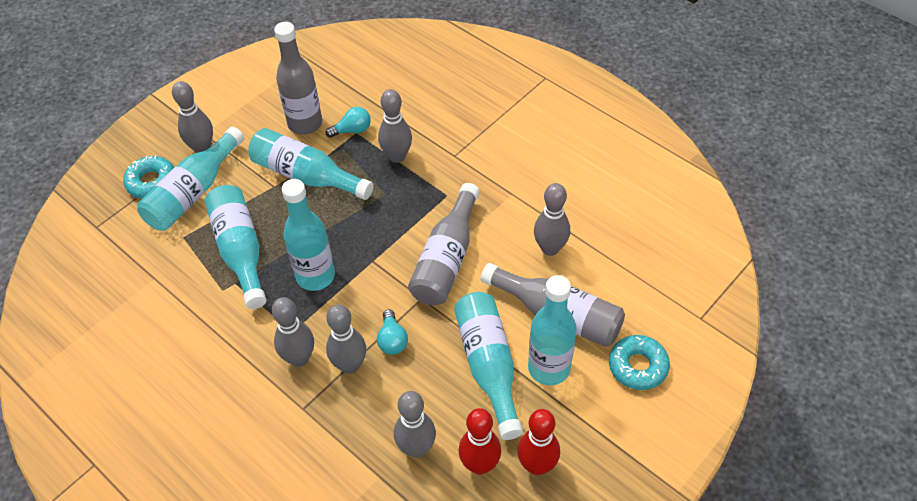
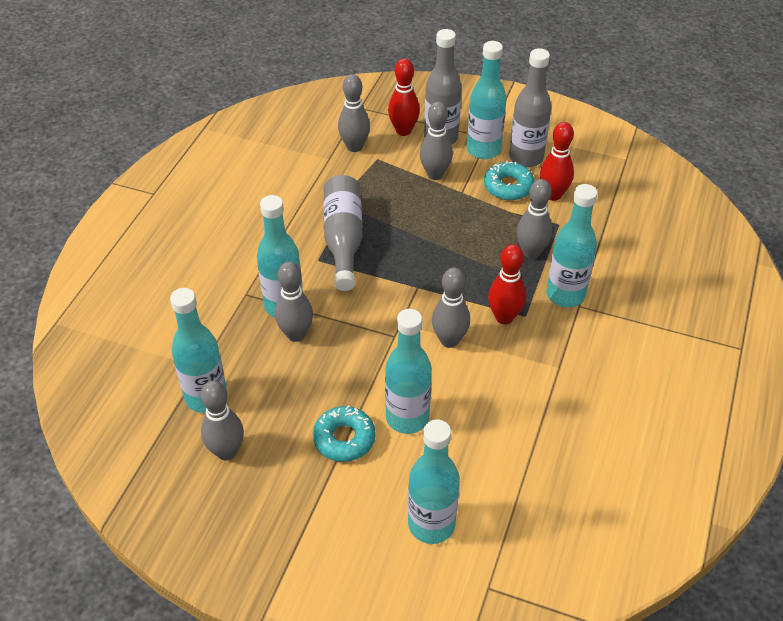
red bowling pin: 2 -> 3
turquoise light bulb: 2 -> 0

